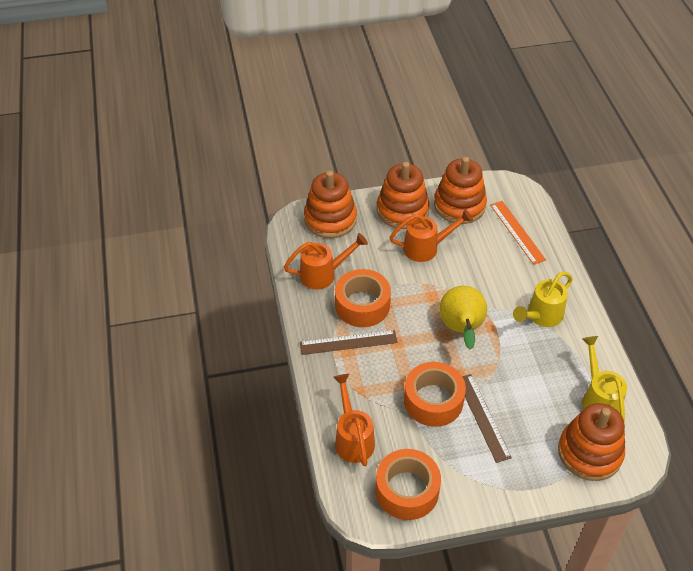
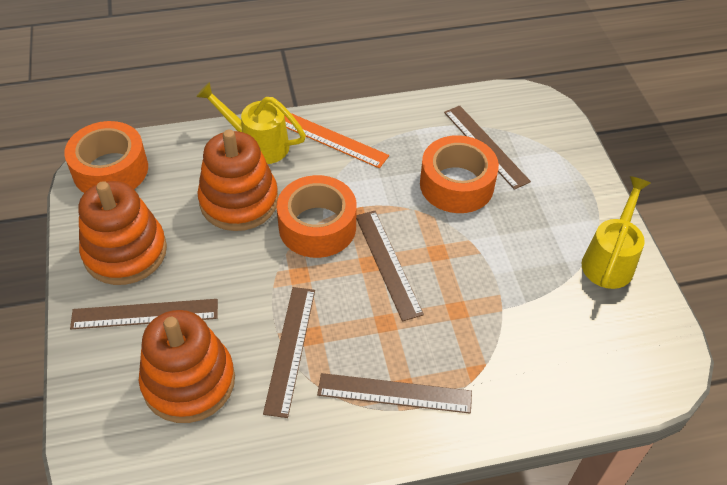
brown ruler: 2 -> 5
orange stacking toy: 4 -> 3
orange watering can: 3 -> 0
yellow pear: 1 -> 0

